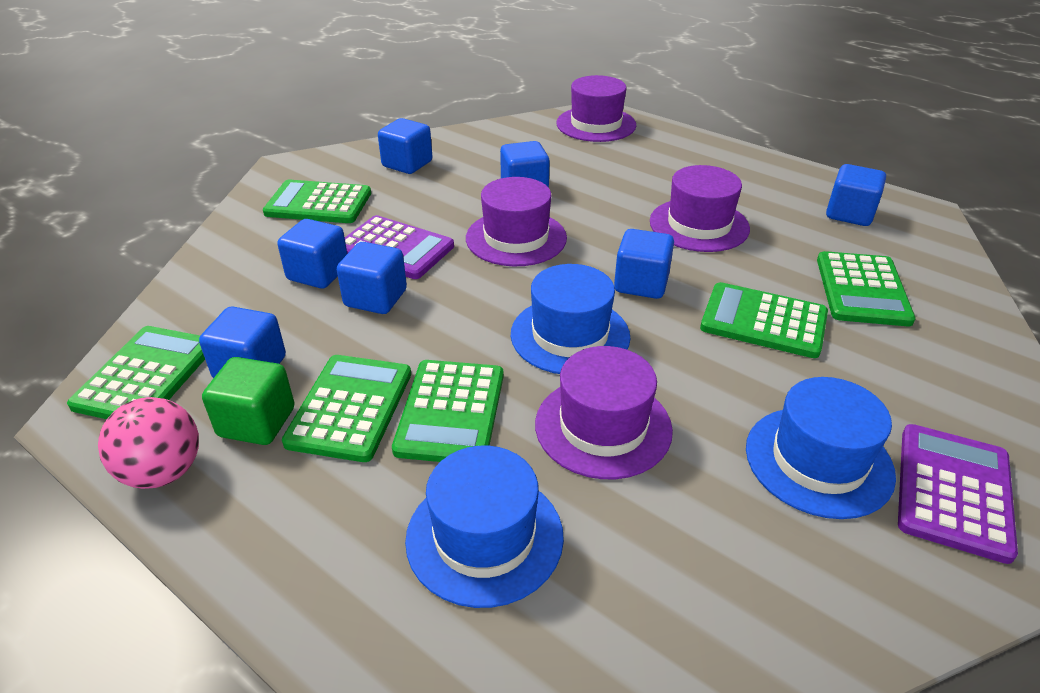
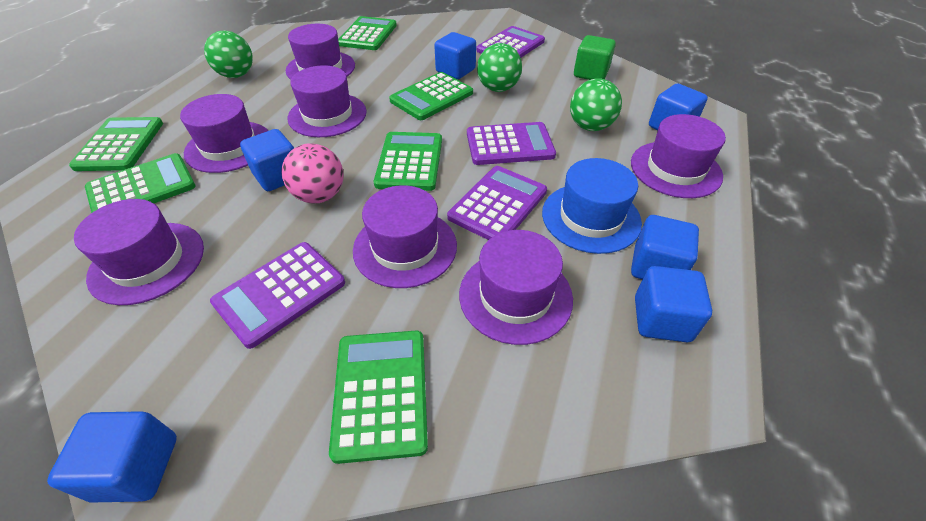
blue cube: 7 -> 6
blue hat: 3 -> 1
green ball: 0 -> 3
purple calculator: 2 -> 4
purple hat: 4 -> 7

